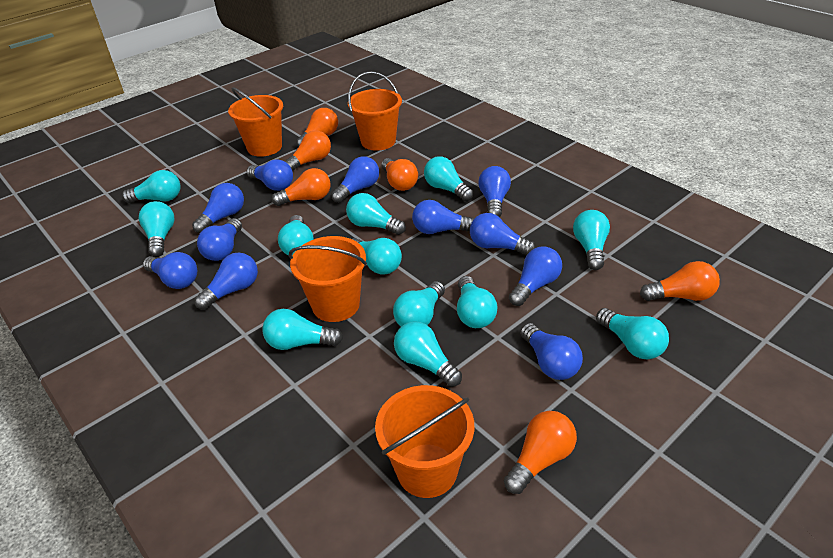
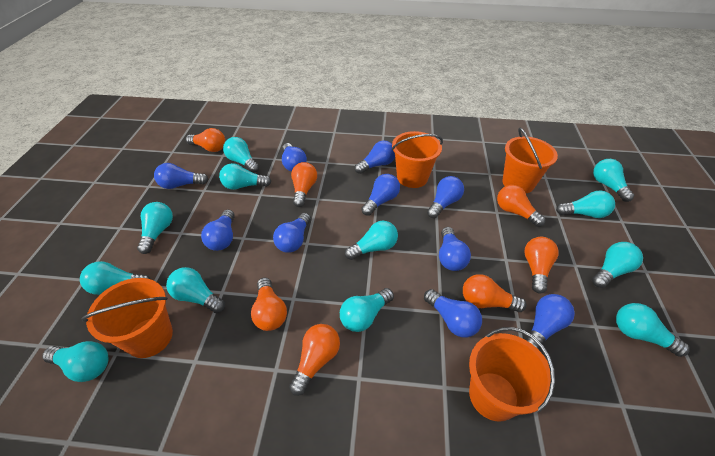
blue light bulb: 11 -> 10
orange light bulb: 6 -> 7

